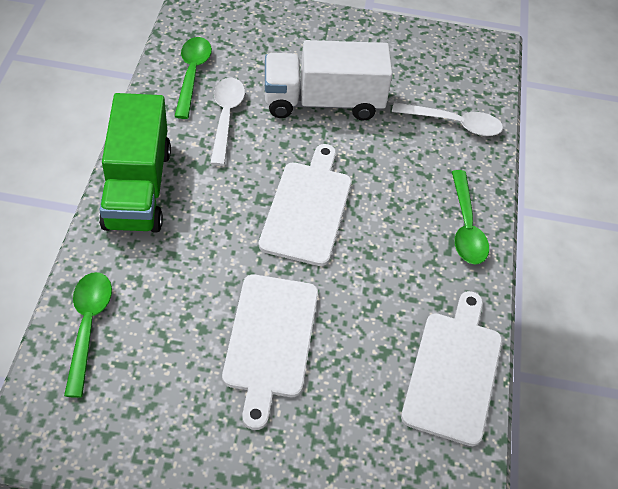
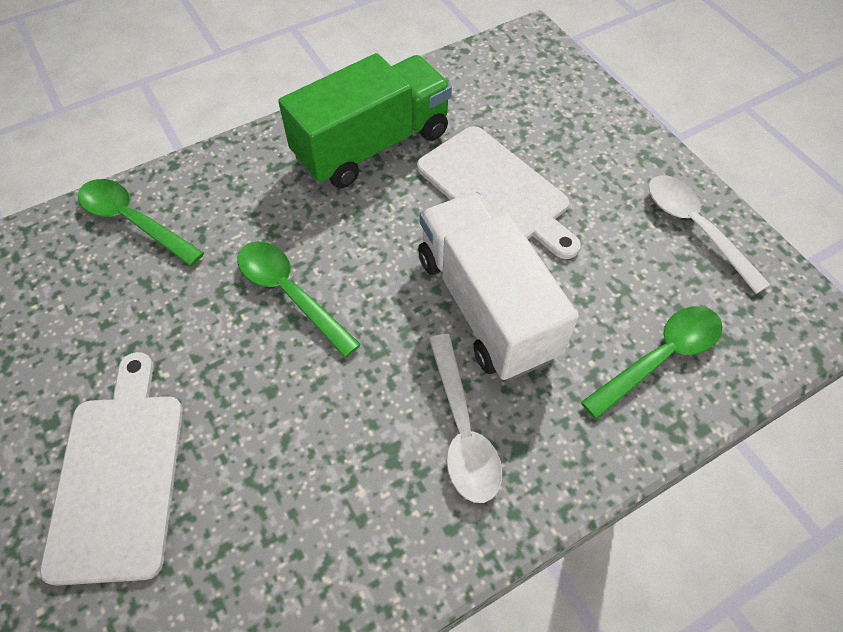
white cutting board: 3 -> 2

